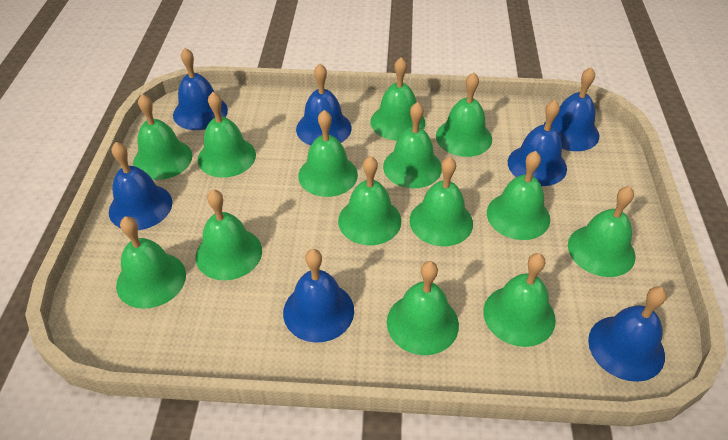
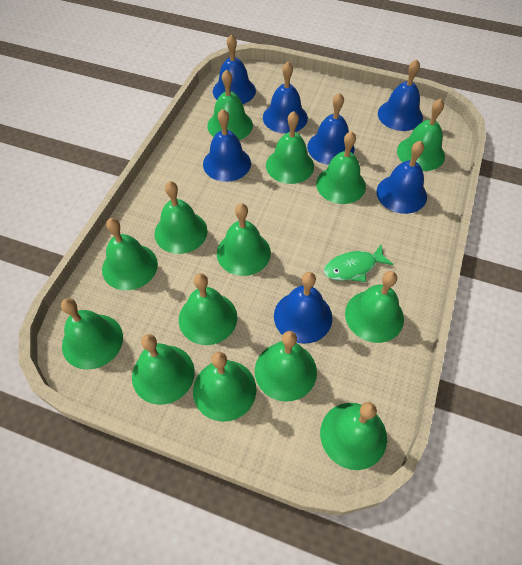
green fish: 0 -> 1

